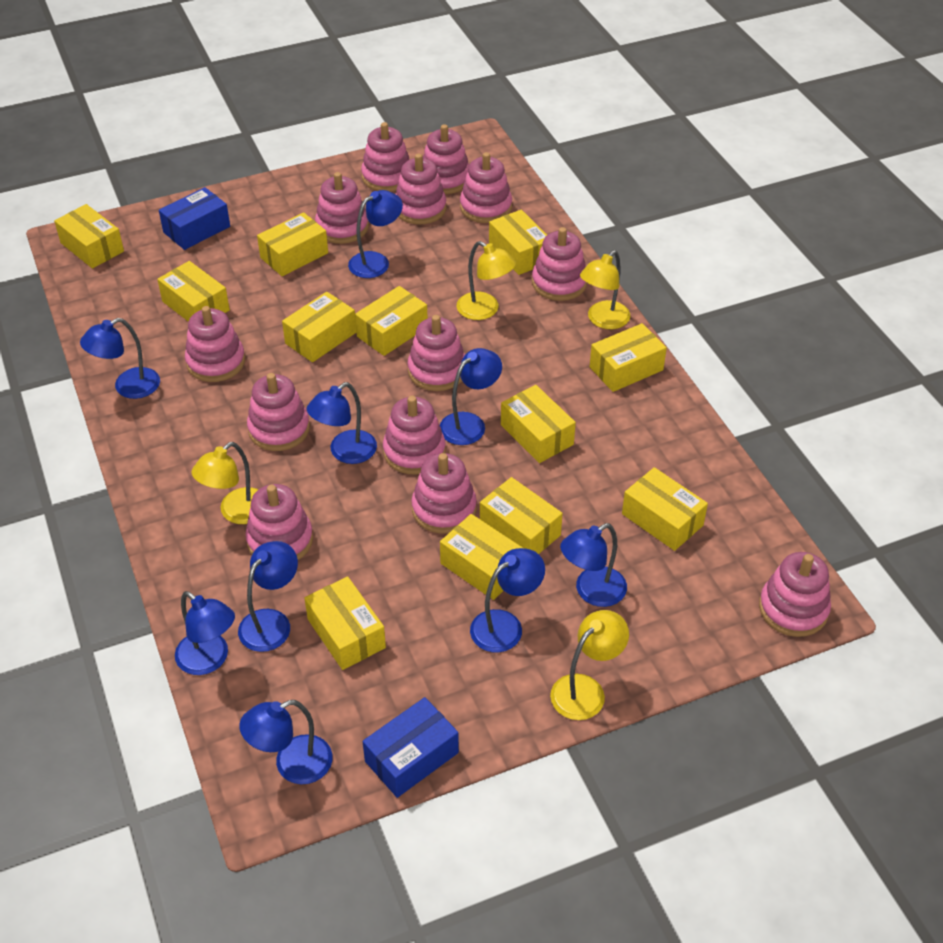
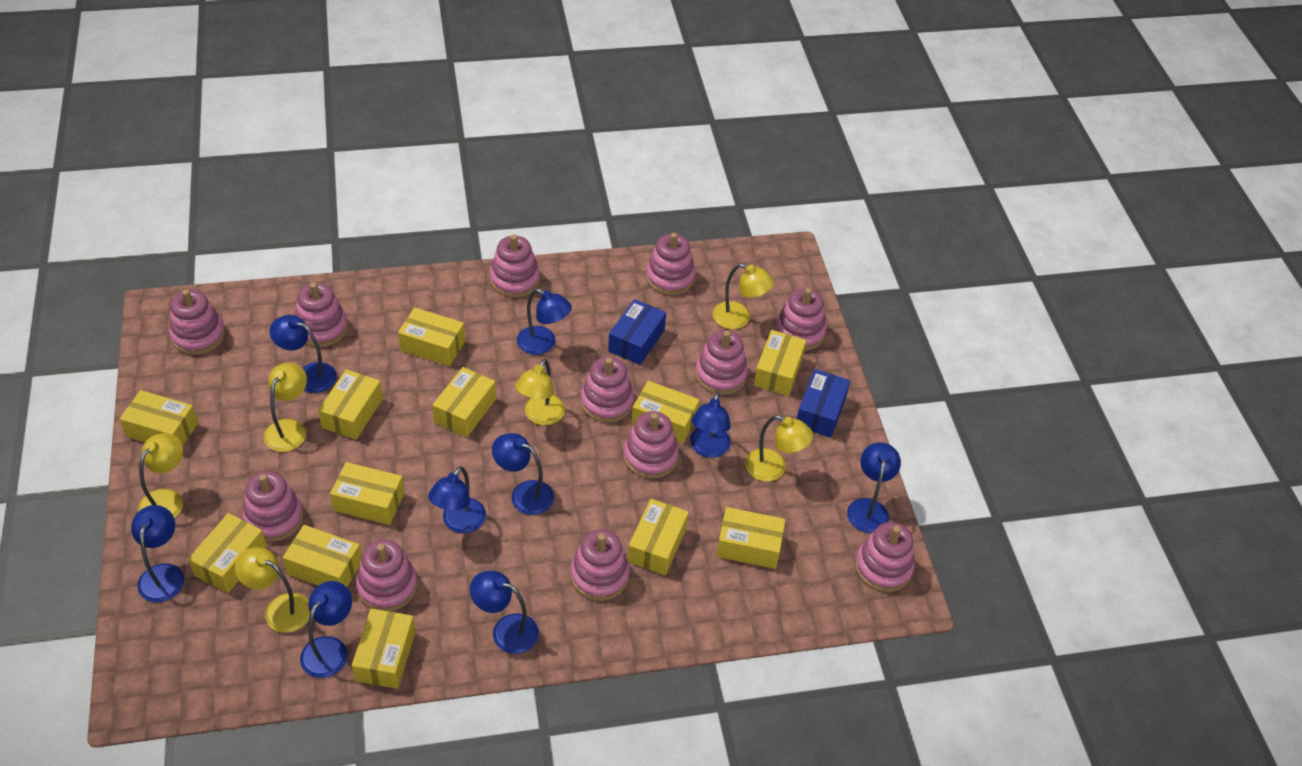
pink stacking toy: 13 -> 12
yellow lamp: 4 -> 6

